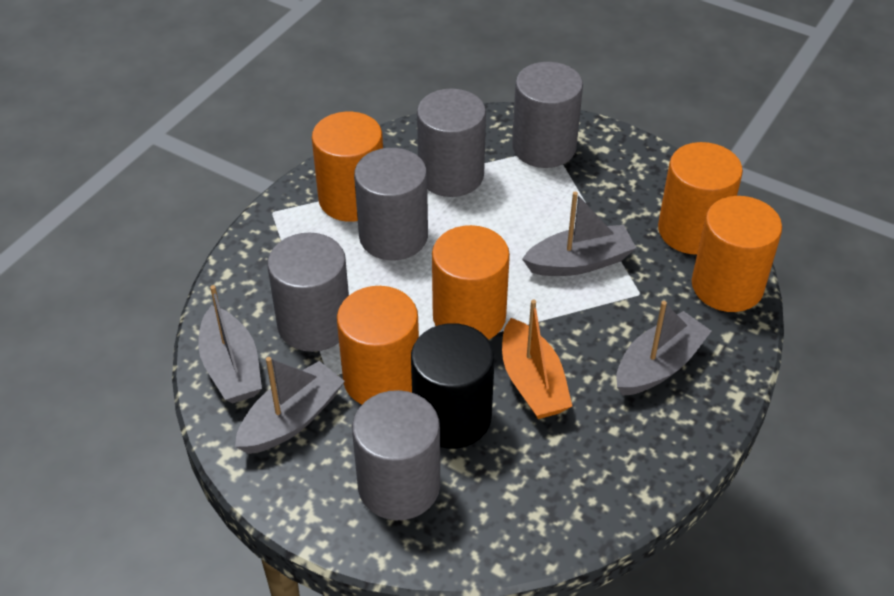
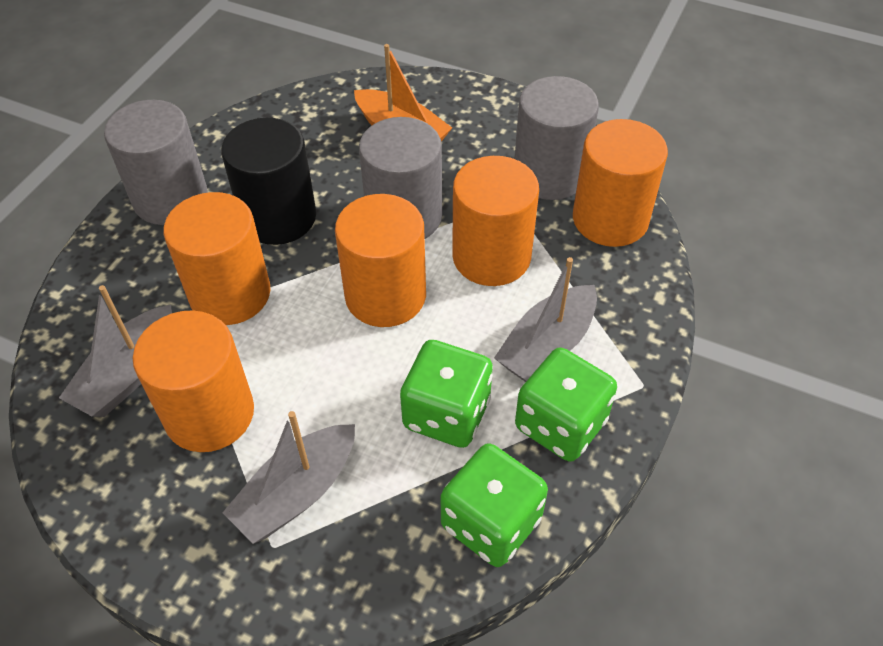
green dice: 0 -> 3
grey boat: 4 -> 3
grey cylinder: 5 -> 3

